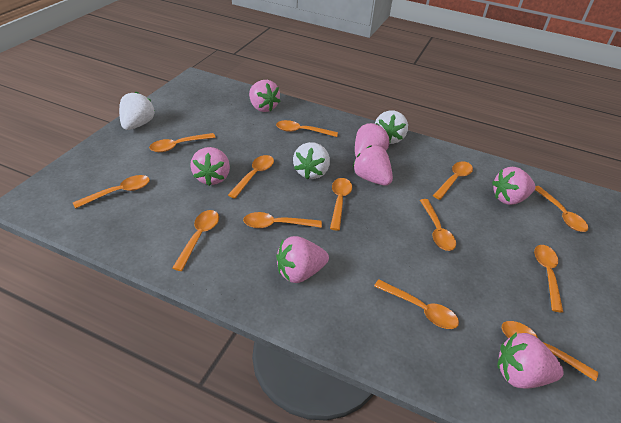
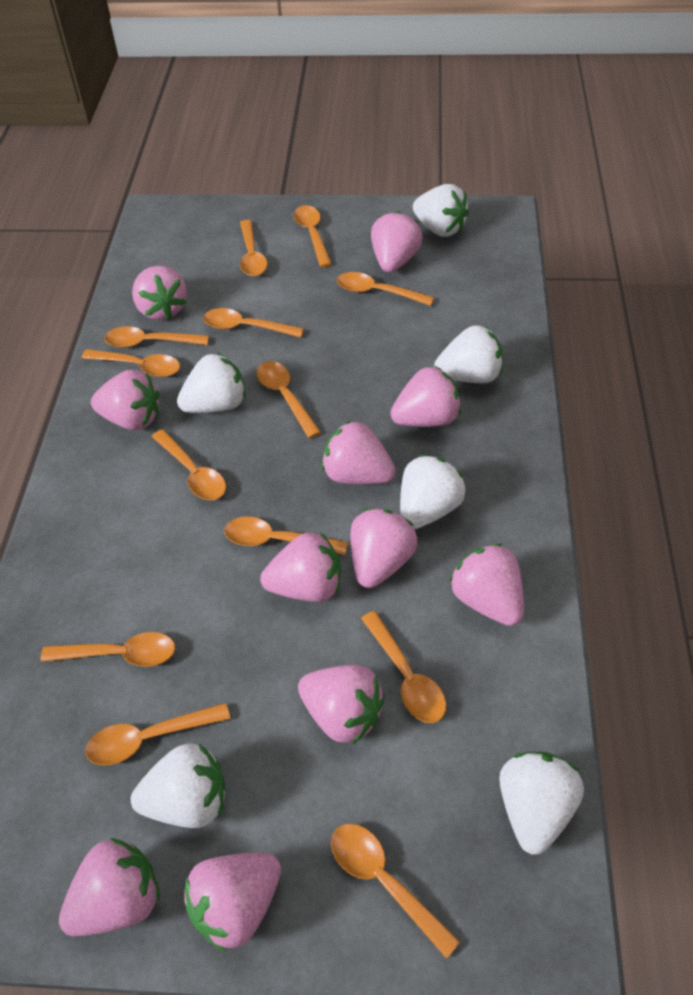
pink strawberry: 7 -> 11
white strawberry: 3 -> 6

